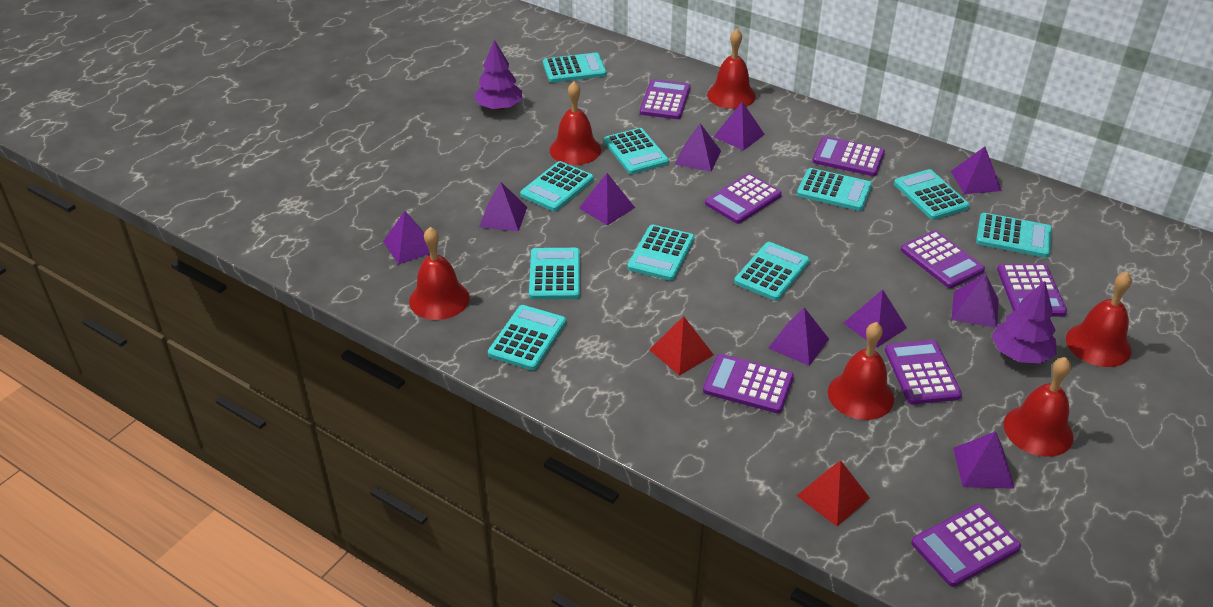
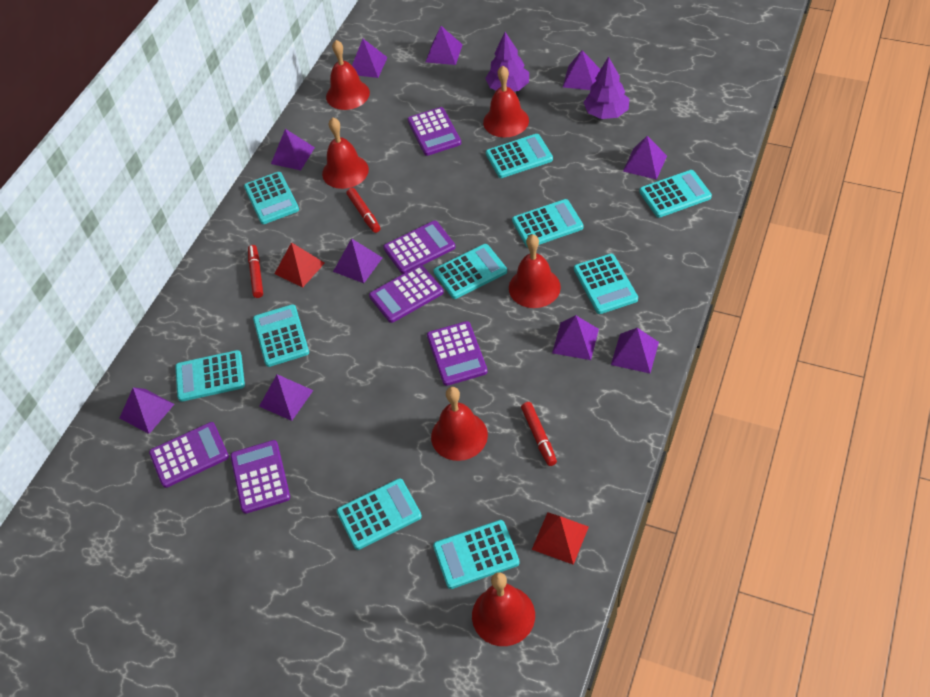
purple calculator: 8 -> 6
red marker: 0 -> 3

